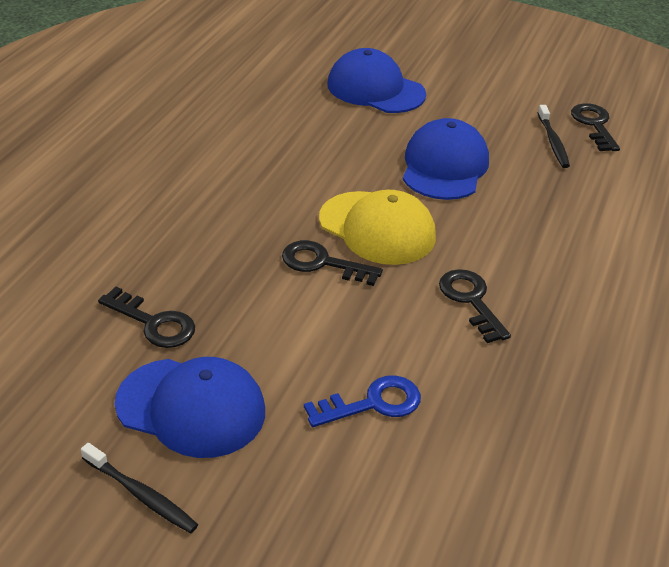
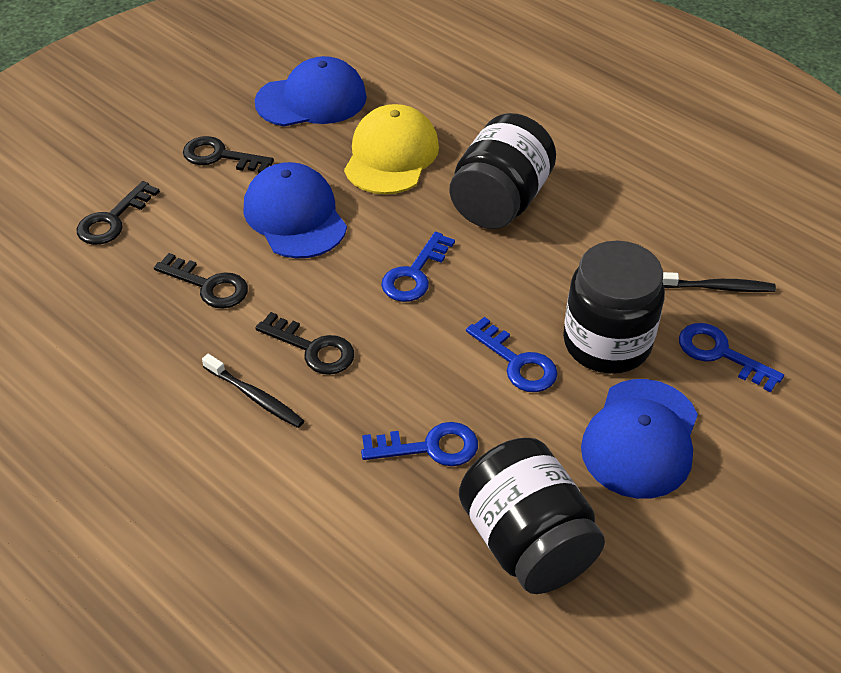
black jar: 0 -> 3
blue key: 1 -> 4

